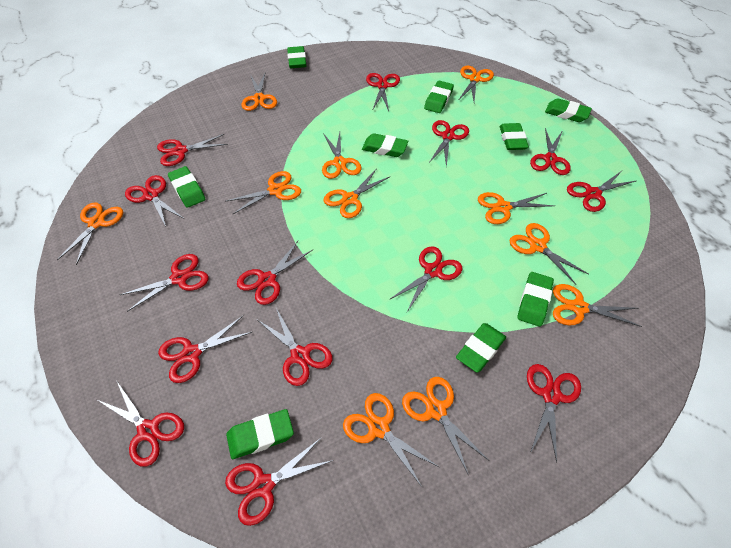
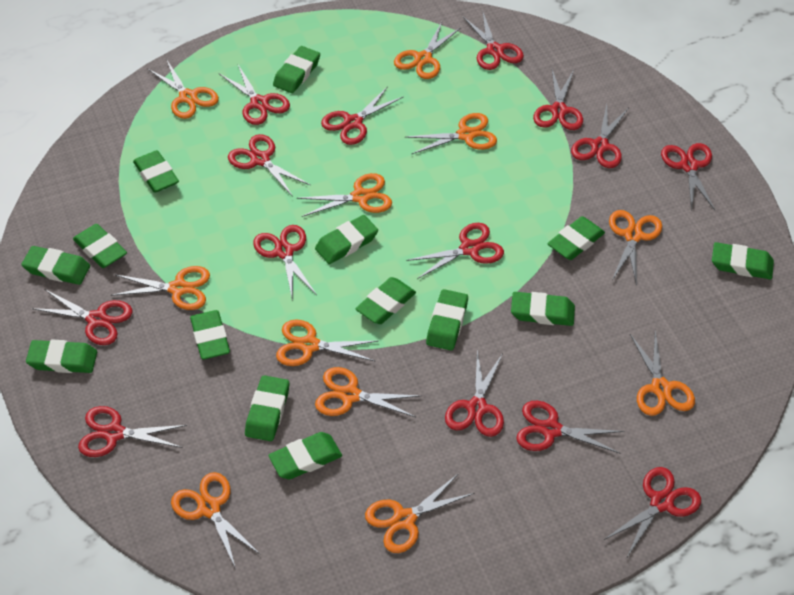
green eraser: 9 -> 14

